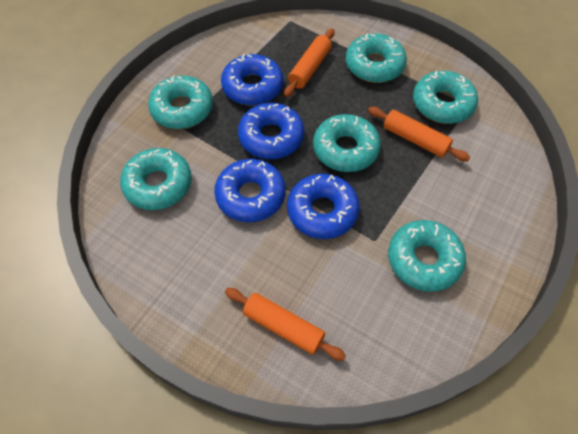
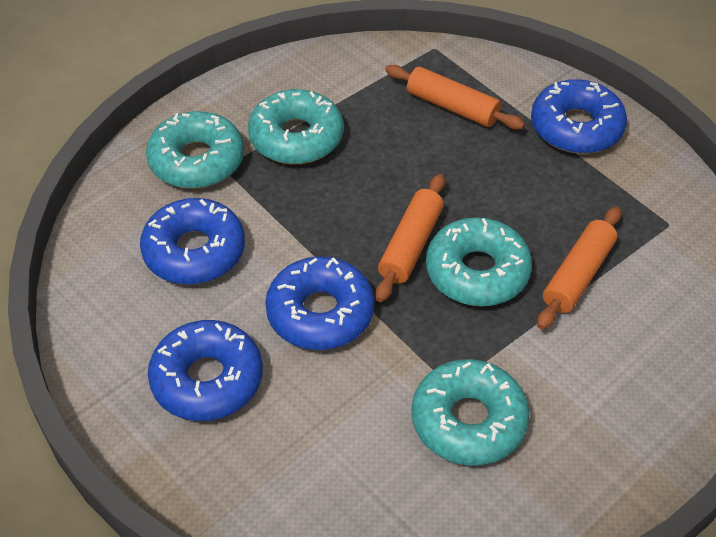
turquoise donut: 6 -> 4

